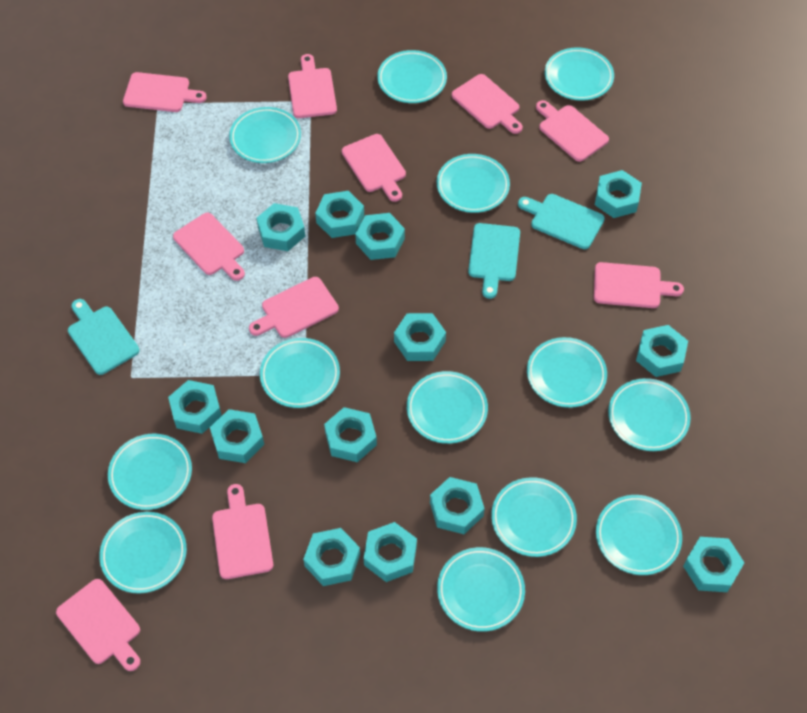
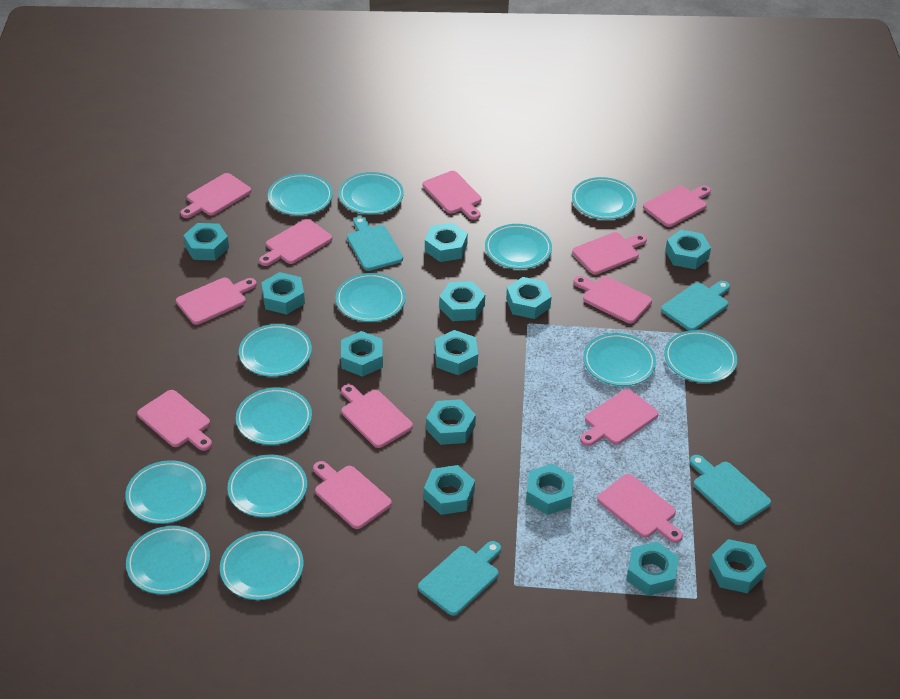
pink cutting board: 10 -> 12
turquoise cutting board: 3 -> 4

